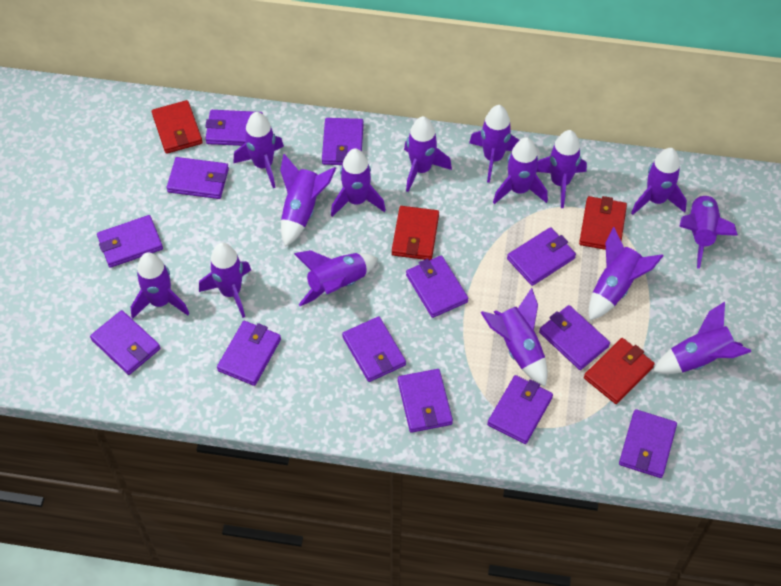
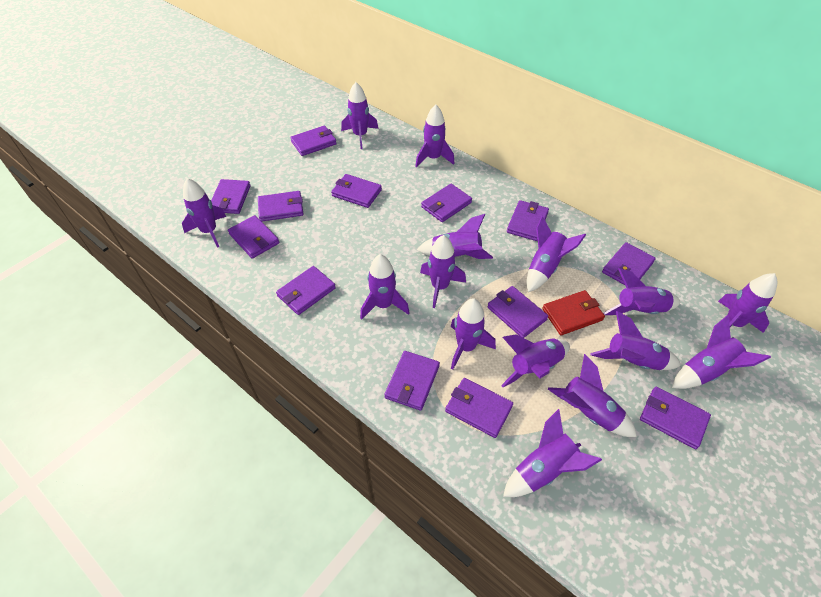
red wallet: 4 -> 1

